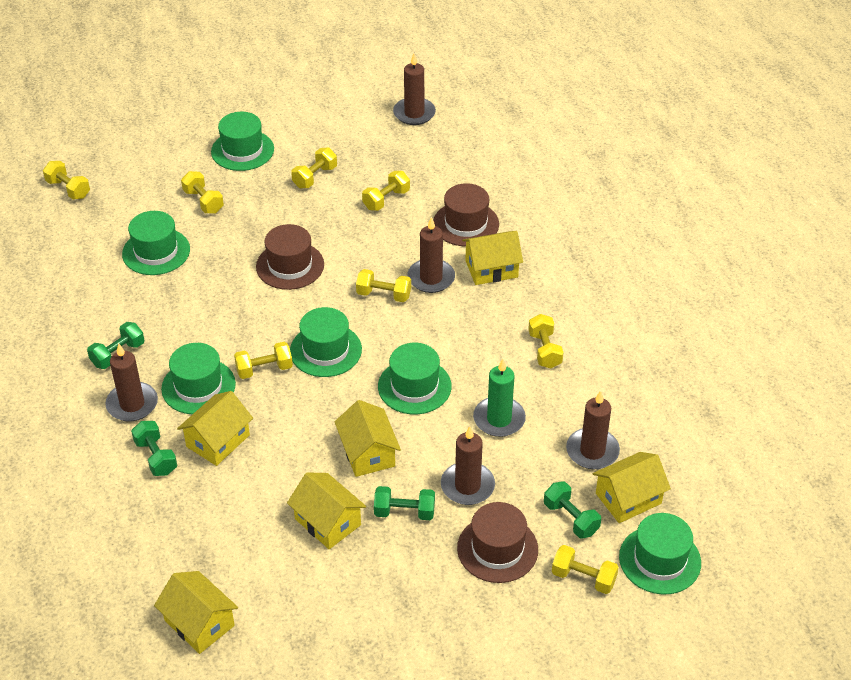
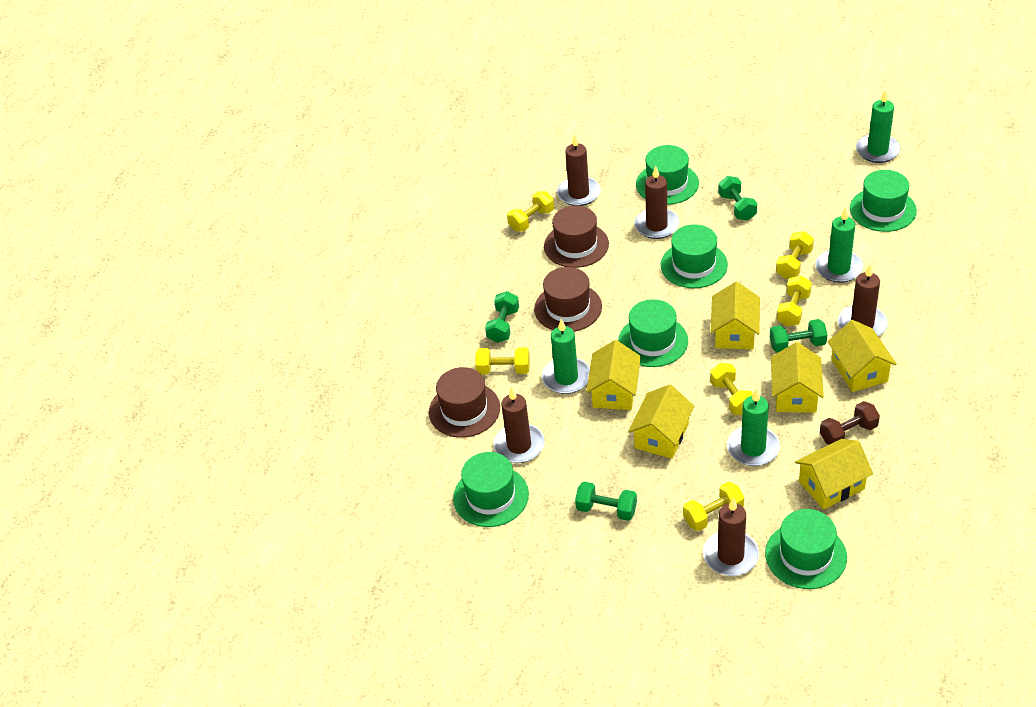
brown dumbbell: 0 -> 1
green candle: 1 -> 4
yellow dumbbell: 8 -> 6

